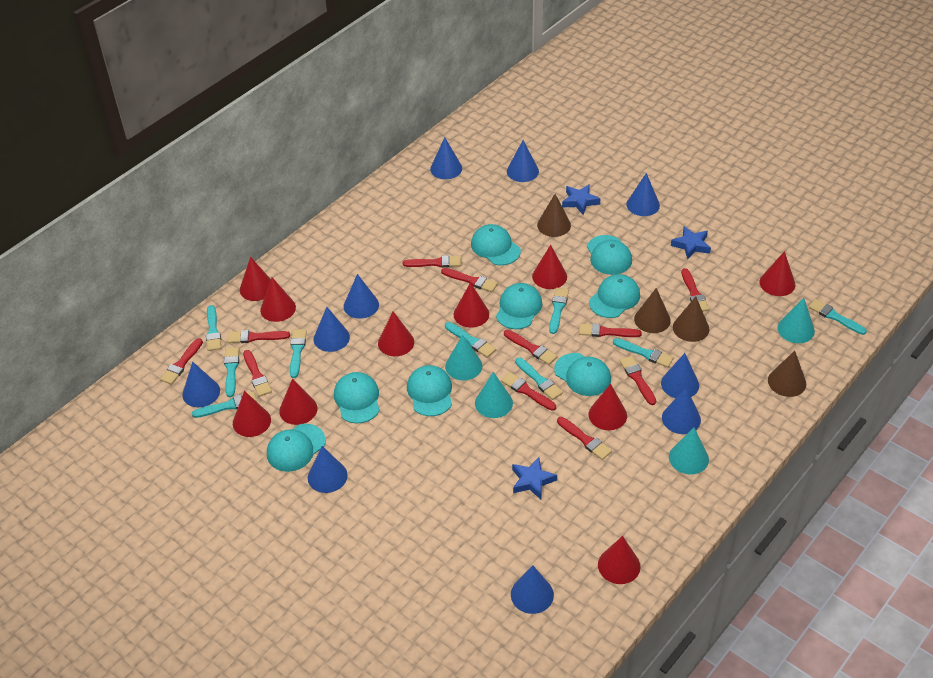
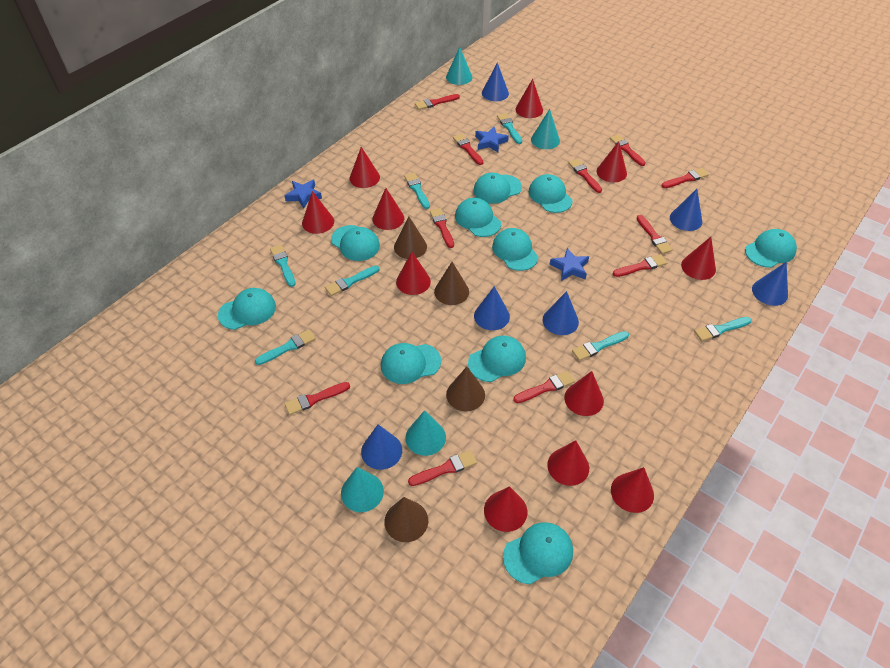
blue cone: 10 -> 6
red cone: 10 -> 11
turquoise brush: 9 -> 7
turquoise cap: 8 -> 10

